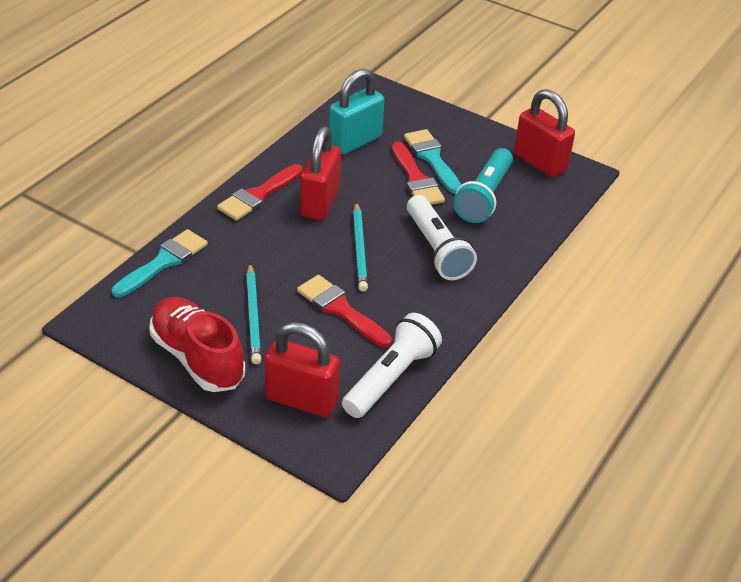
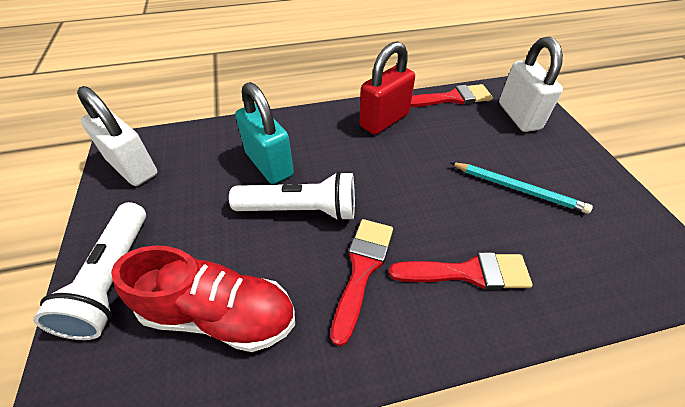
red padlock: 3 -> 1
turquoise brush: 2 -> 0
turquoise flashlight: 1 -> 0
turquoise pencil: 2 -> 1
white padlock: 0 -> 2

